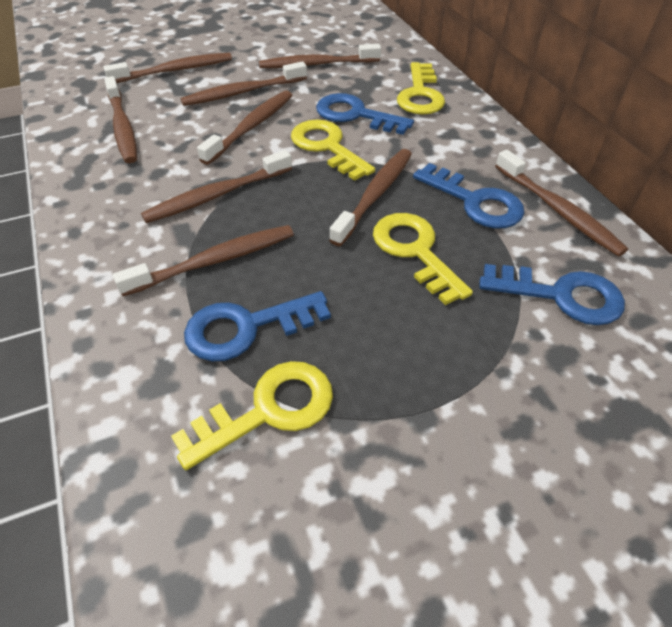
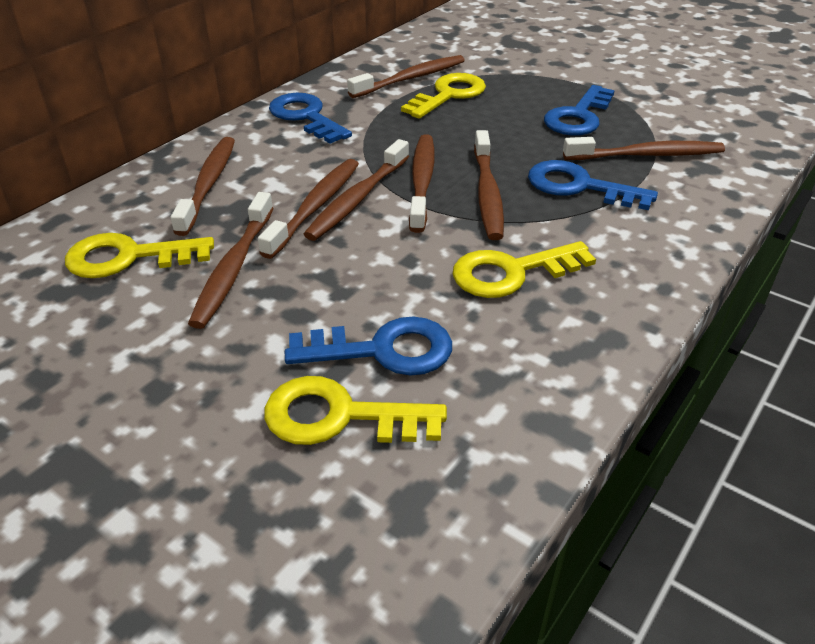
brown toothbrush: 9 -> 8

